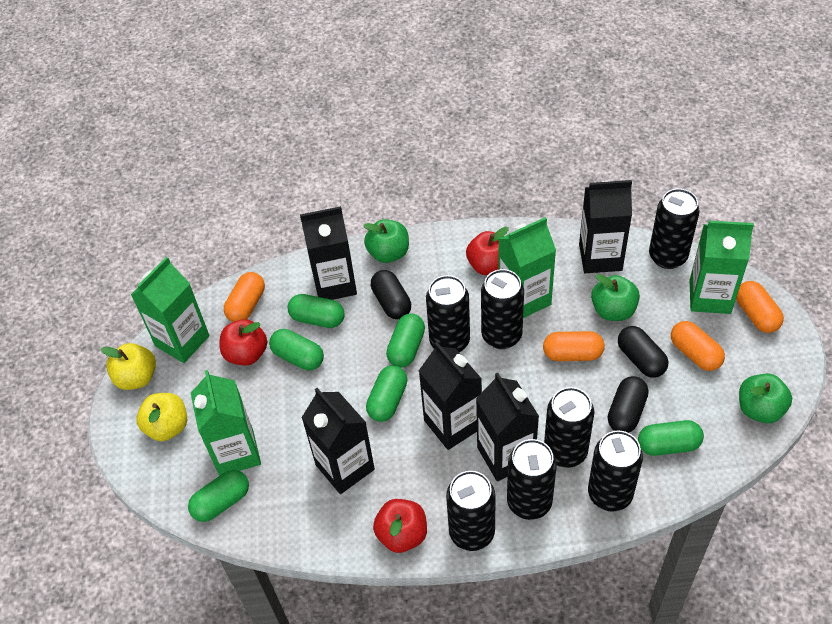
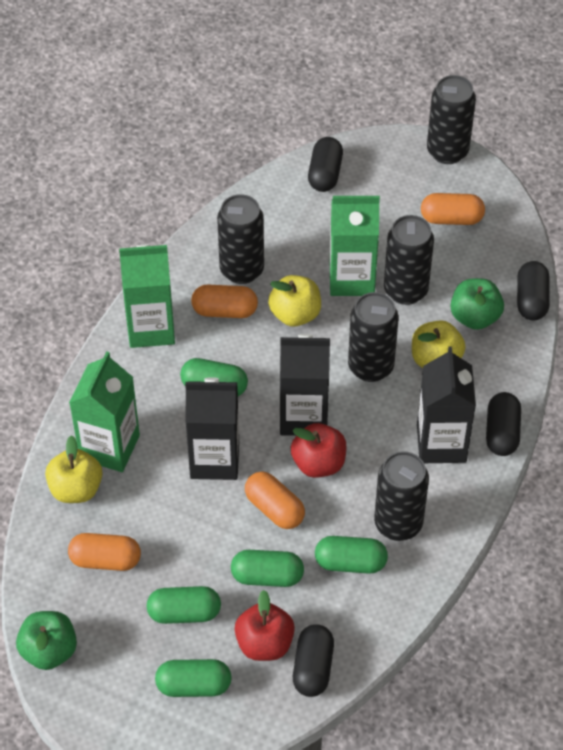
black can: 7 -> 5
black capsule: 3 -> 4
black carton: 5 -> 3
green apple: 3 -> 2
green capsule: 6 -> 5
green carton: 4 -> 3
red apple: 3 -> 2
yellow apple: 2 -> 3

